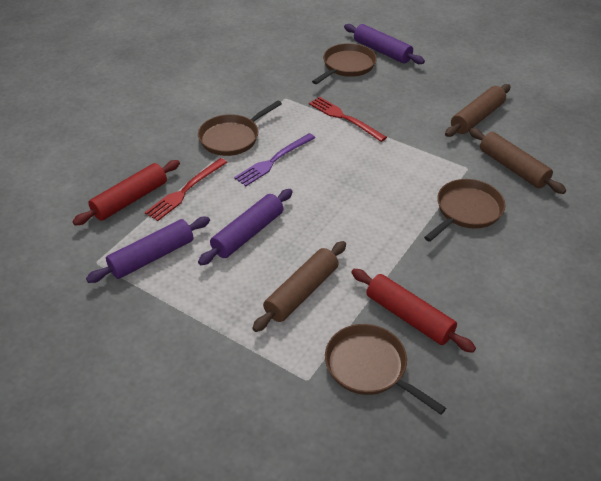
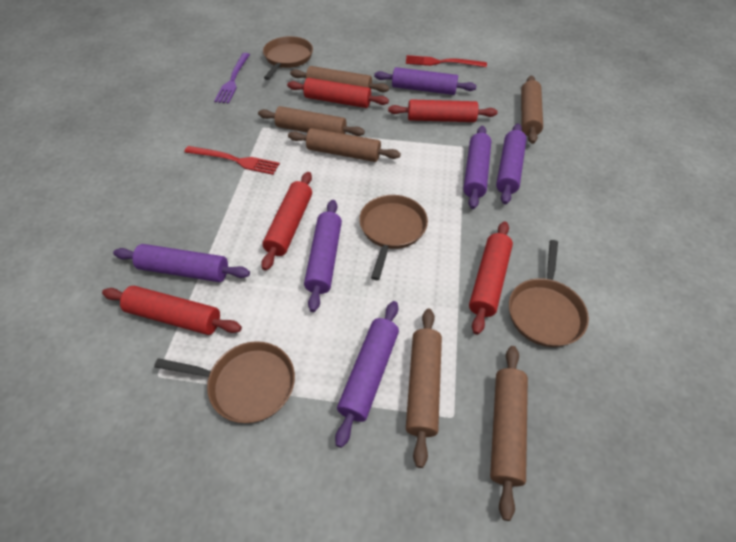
brown rolling pin: 3 -> 6
purple rolling pin: 3 -> 6
red rolling pin: 2 -> 5

